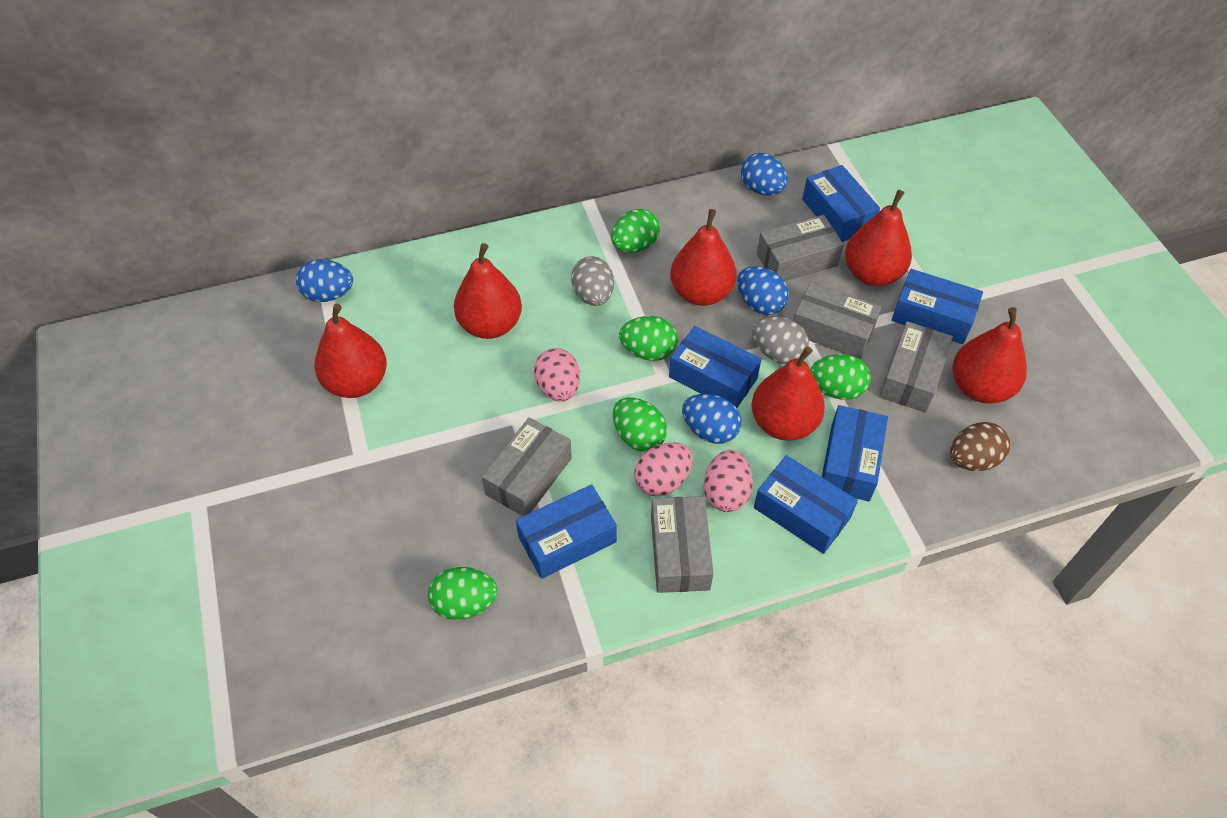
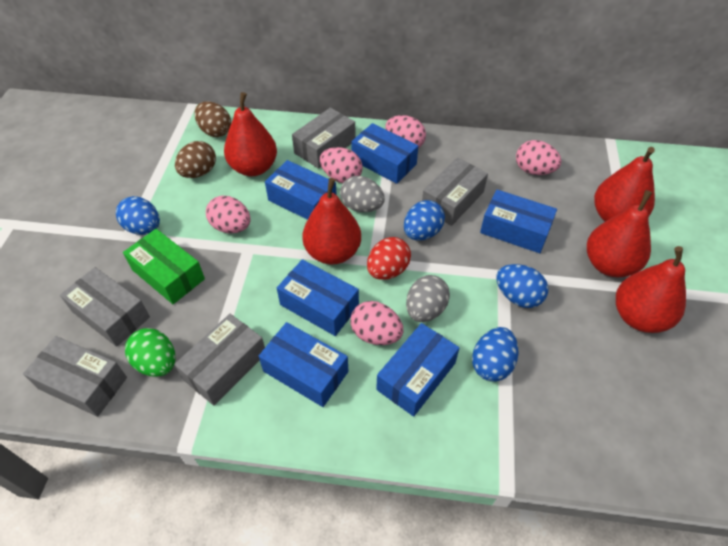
brown egg: 1 -> 2
green box: 0 -> 1
green egg: 5 -> 1
pink egg: 3 -> 5
red egg: 0 -> 1
red pear: 6 -> 5

